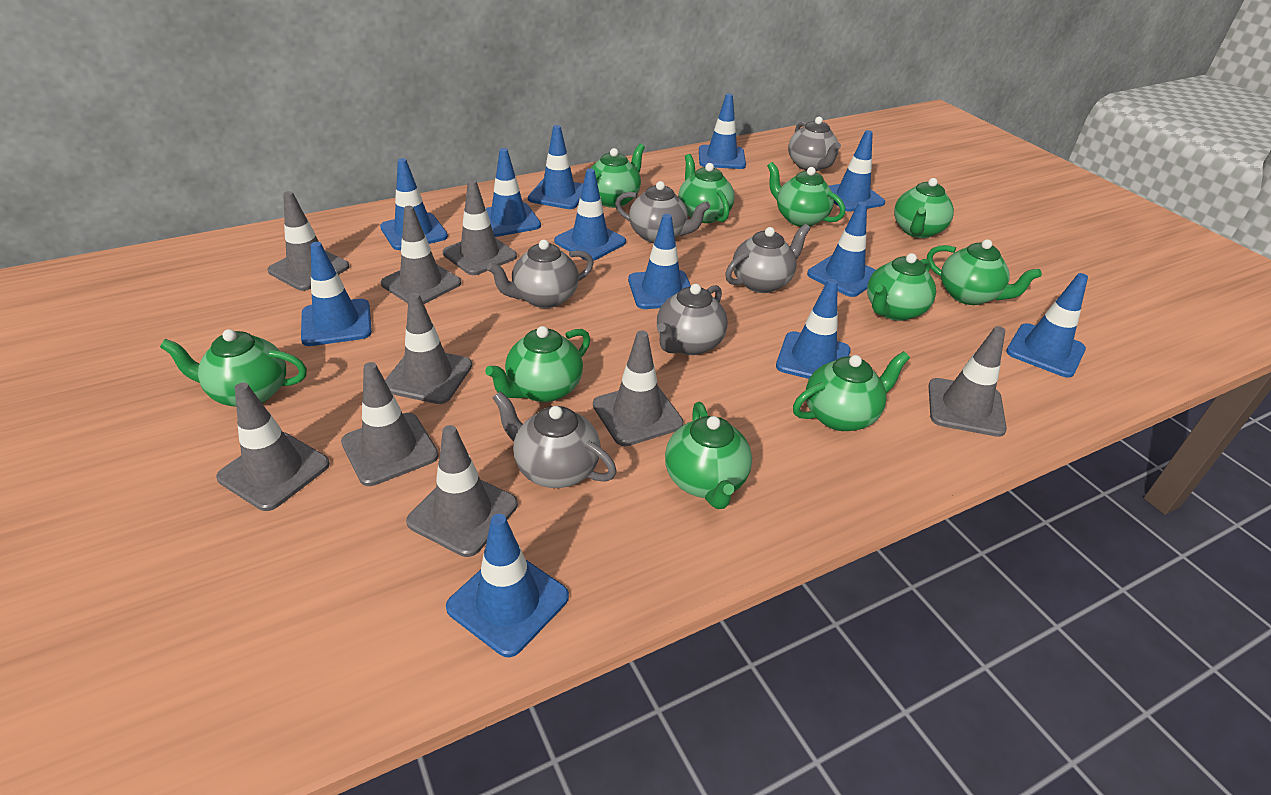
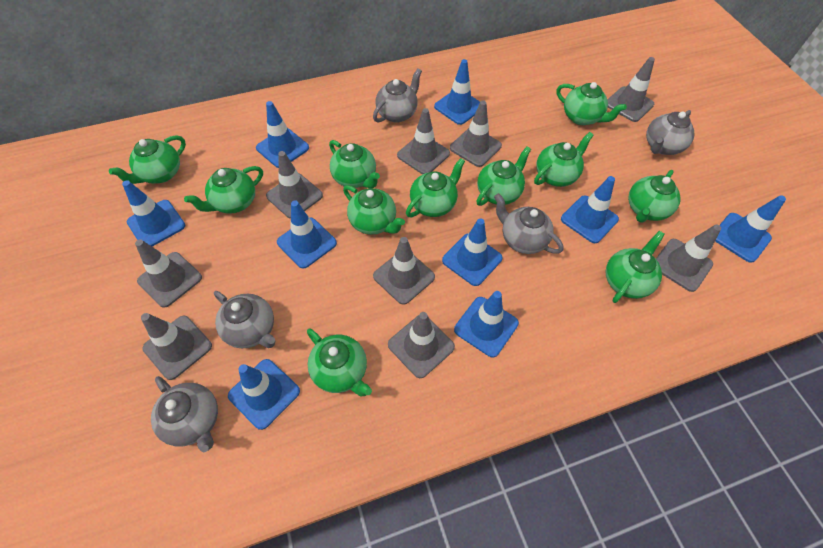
blue traffic cone: 12 -> 9
green teapot: 10 -> 11
grey teapot: 6 -> 5

